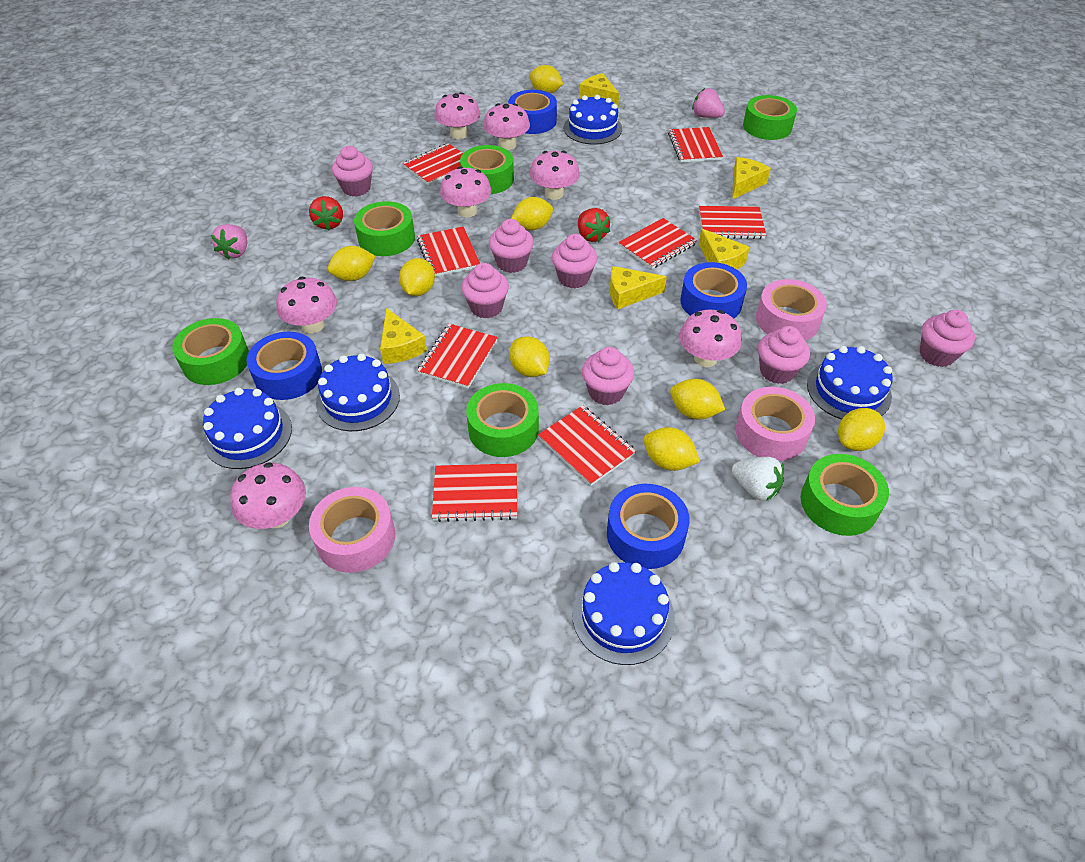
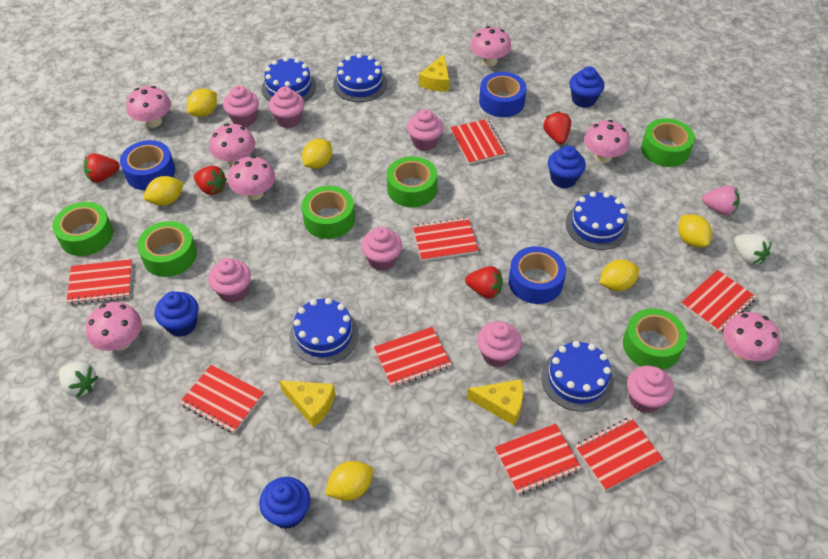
blue cupcake: 0 -> 4
blue tape: 4 -> 3
pink strawberry: 2 -> 1
pink tape: 3 -> 0
red strawberry: 2 -> 4
white strawberry: 1 -> 2
yellow cheese: 5 -> 3
yellow lemon: 8 -> 6

